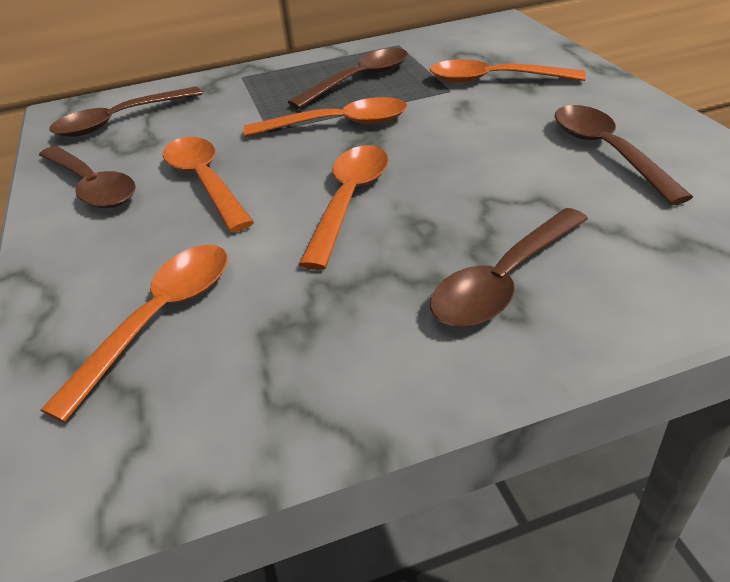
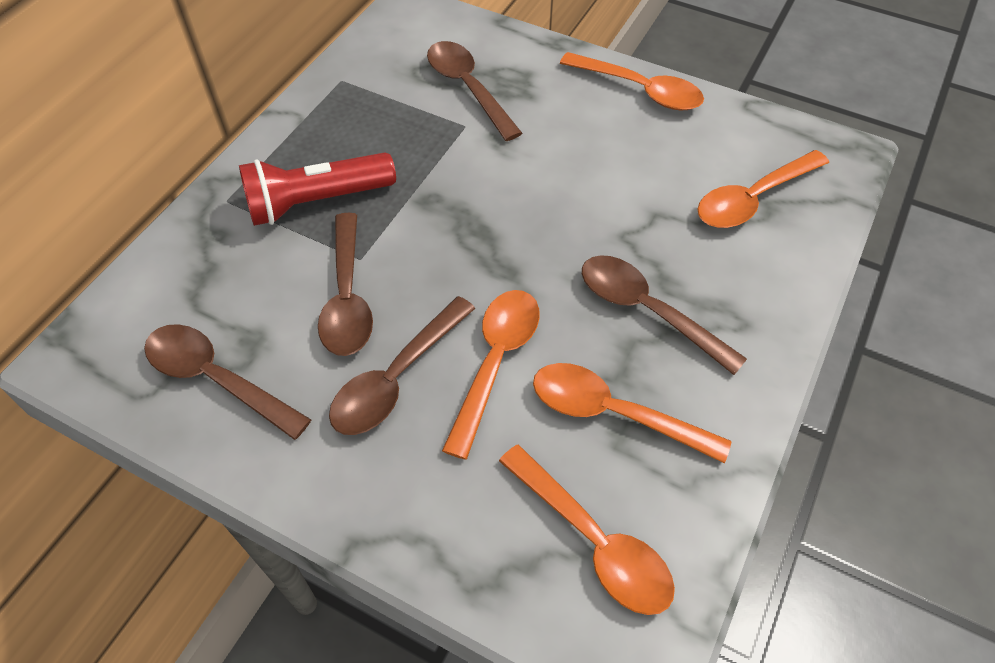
red flashlight: 0 -> 1

